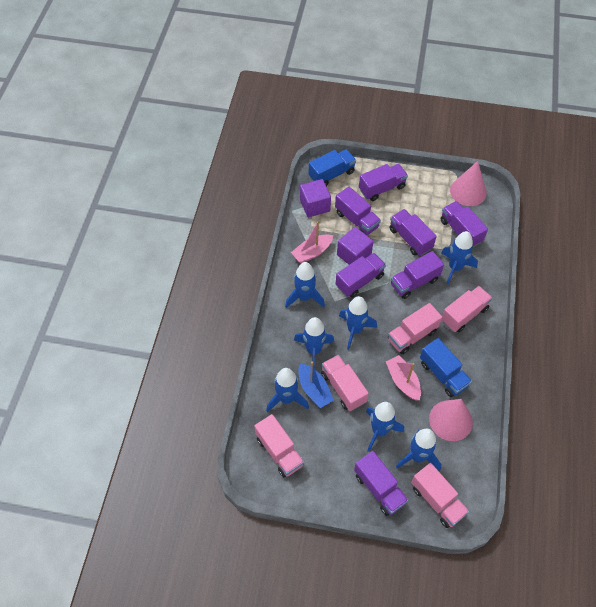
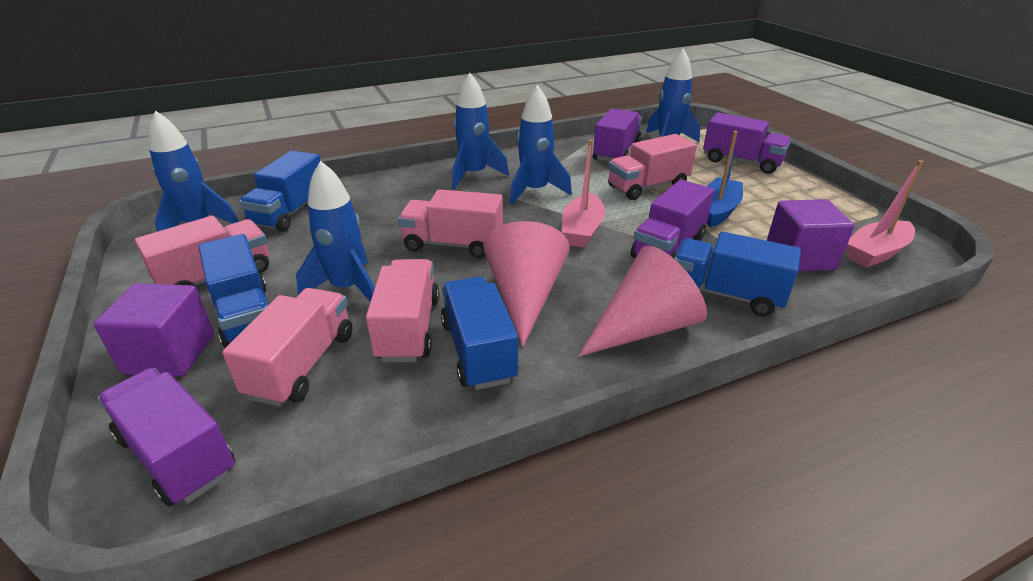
blue rocket: 7 -> 5
blue truck: 2 -> 4
purple truck: 7 -> 4

